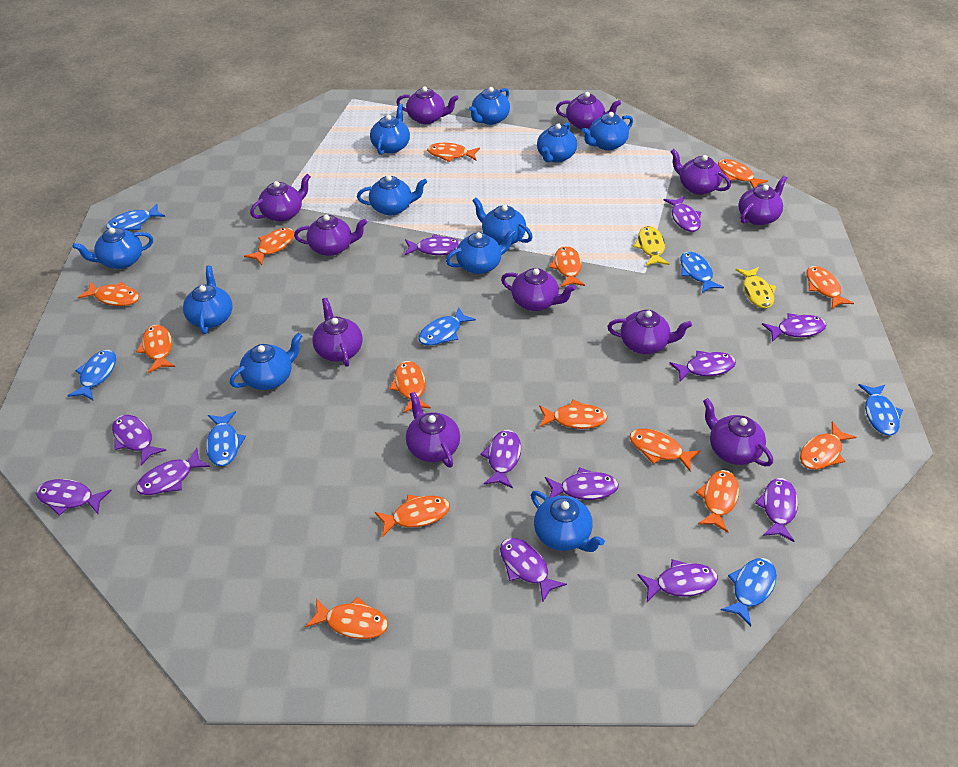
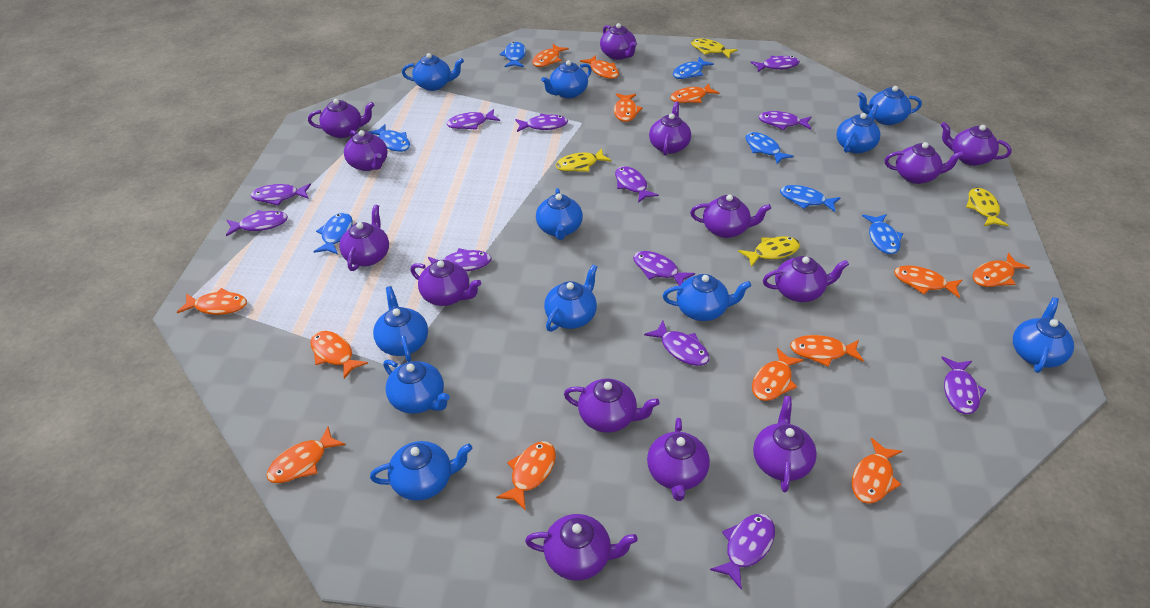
orange fish: 14 -> 13
purple teapot: 11 -> 14
yellow fish: 2 -> 4

